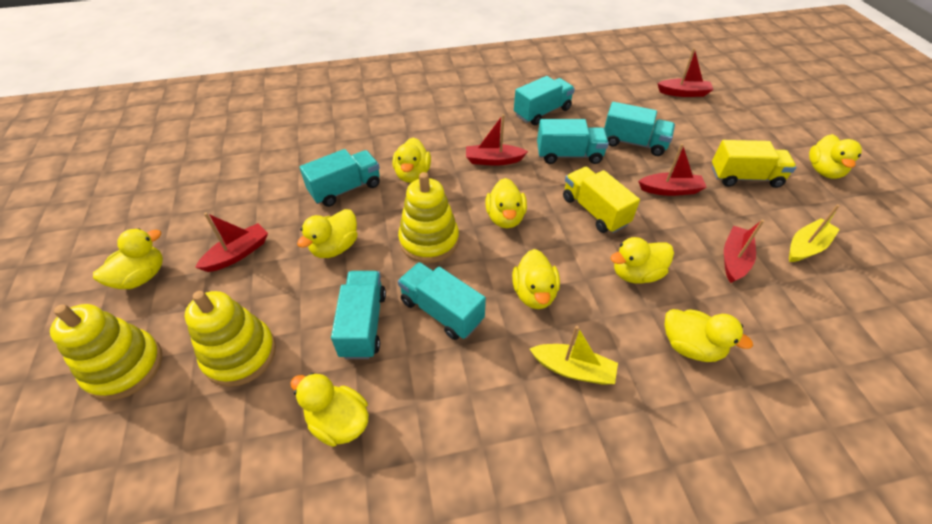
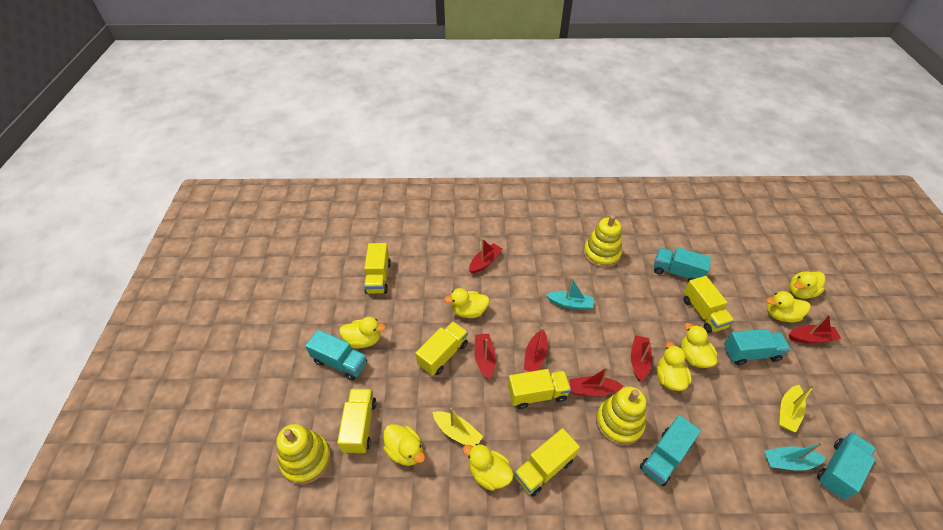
red boat: 5 -> 6
turquoise boat: 0 -> 2
turquoise truck: 6 -> 5
yellow duck: 9 -> 8
yellow truck: 2 -> 6

